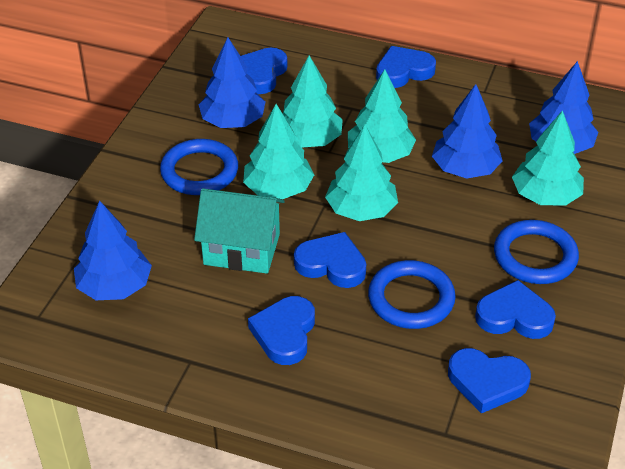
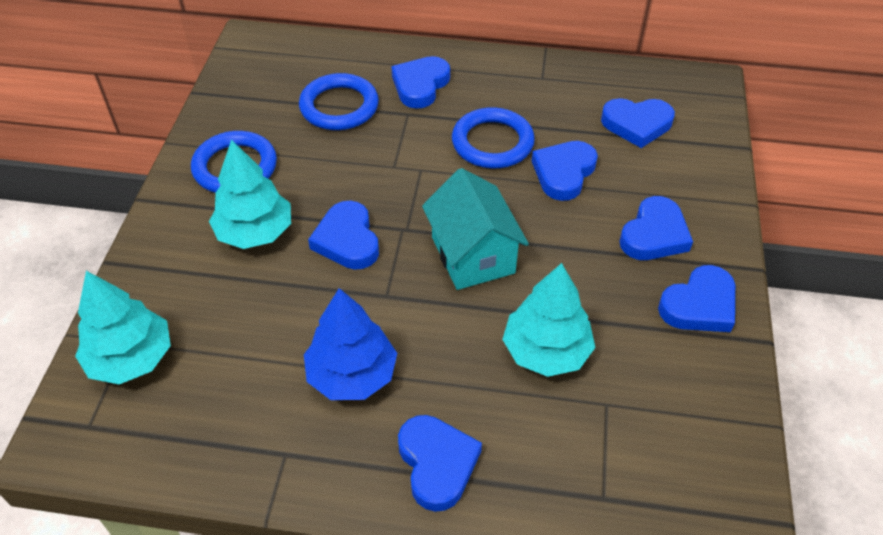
blue heart: 6 -> 7
blue tree: 4 -> 1
turquoise tree: 5 -> 3

